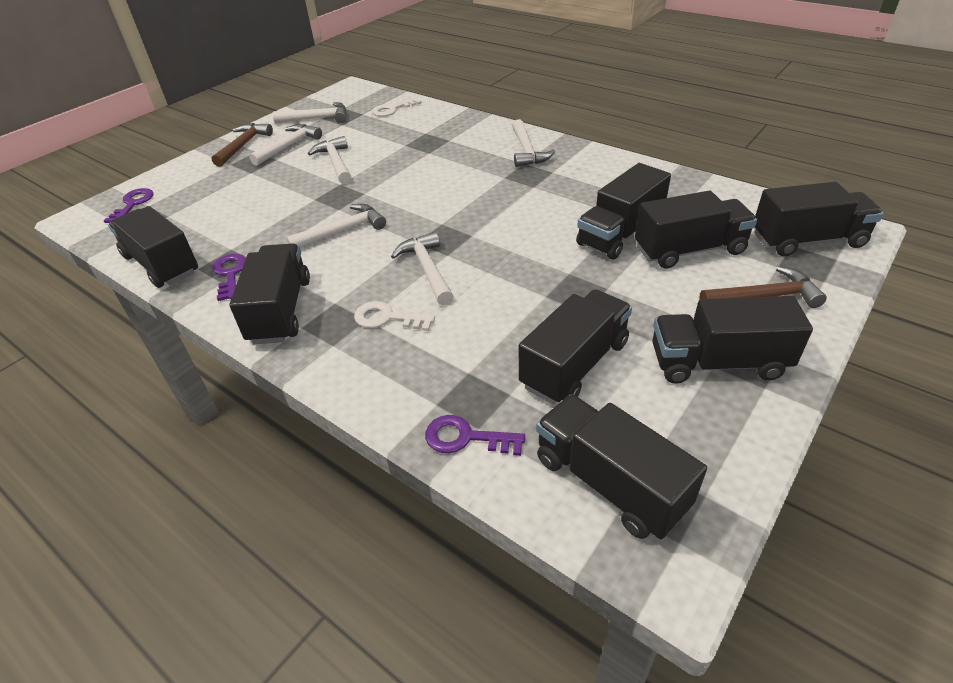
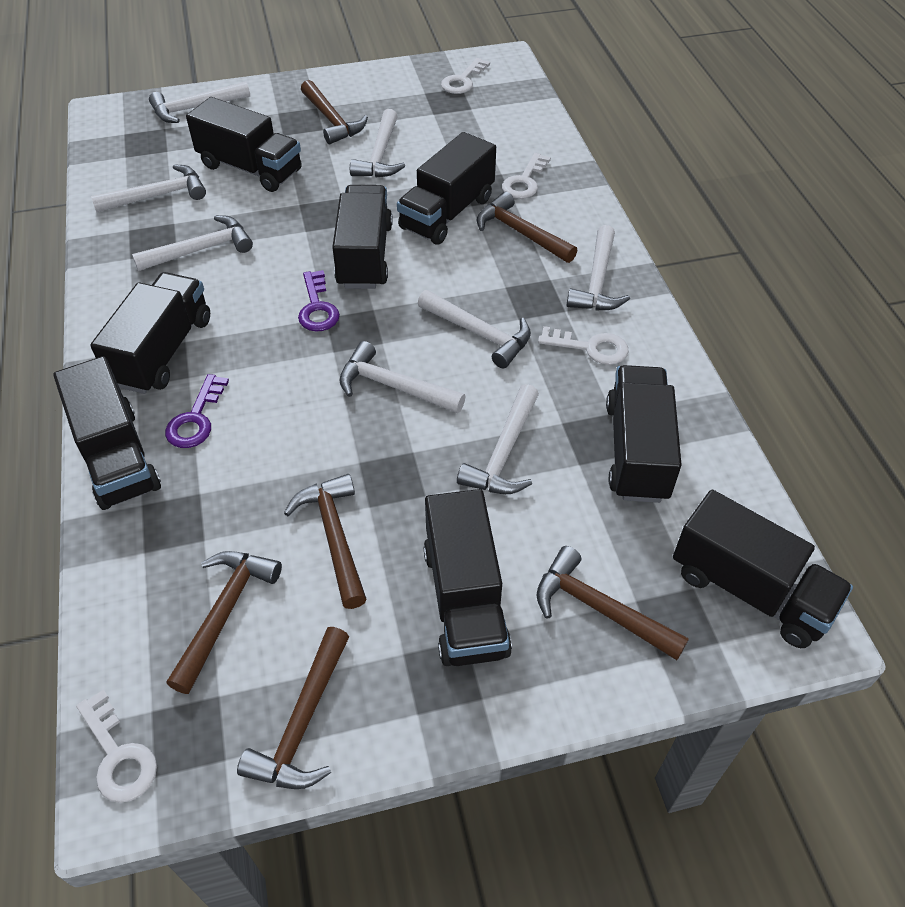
brown hammer: 2 -> 6
purple key: 3 -> 2
white hammer: 6 -> 8
white key: 2 -> 4

